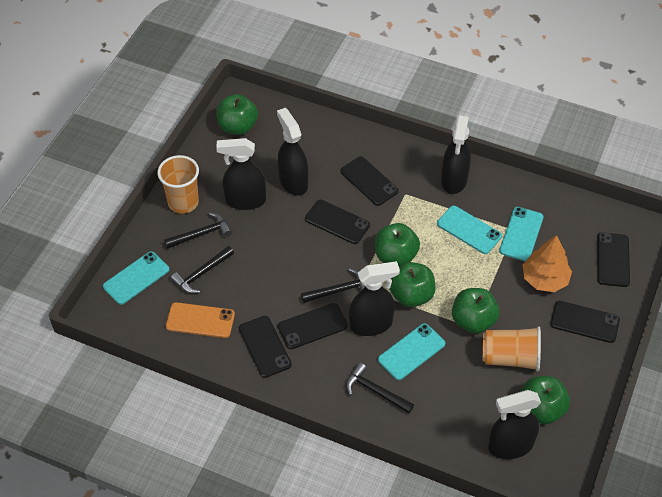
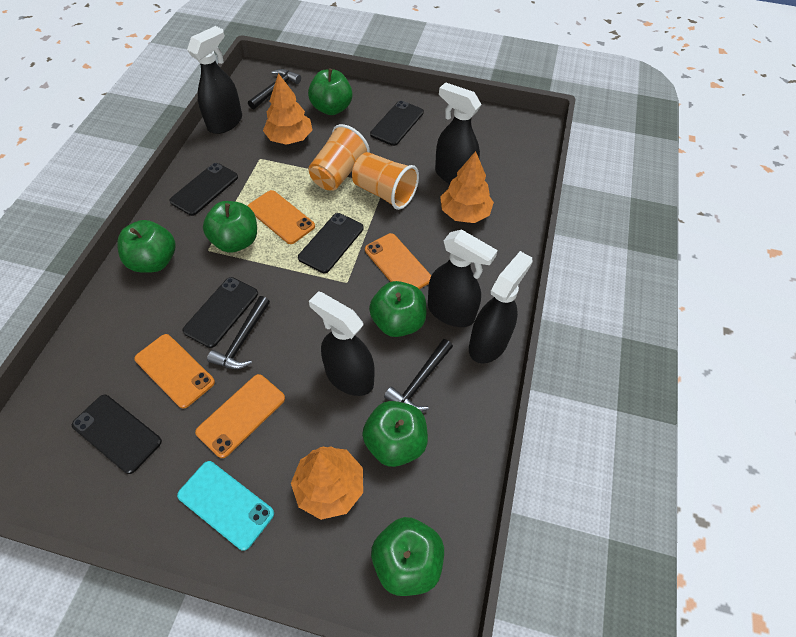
black hammer: 4 -> 3
black phone: 6 -> 5
green apple: 5 -> 6
orange phone: 1 -> 4
orange tree: 1 -> 3
turquoise phone: 4 -> 1

